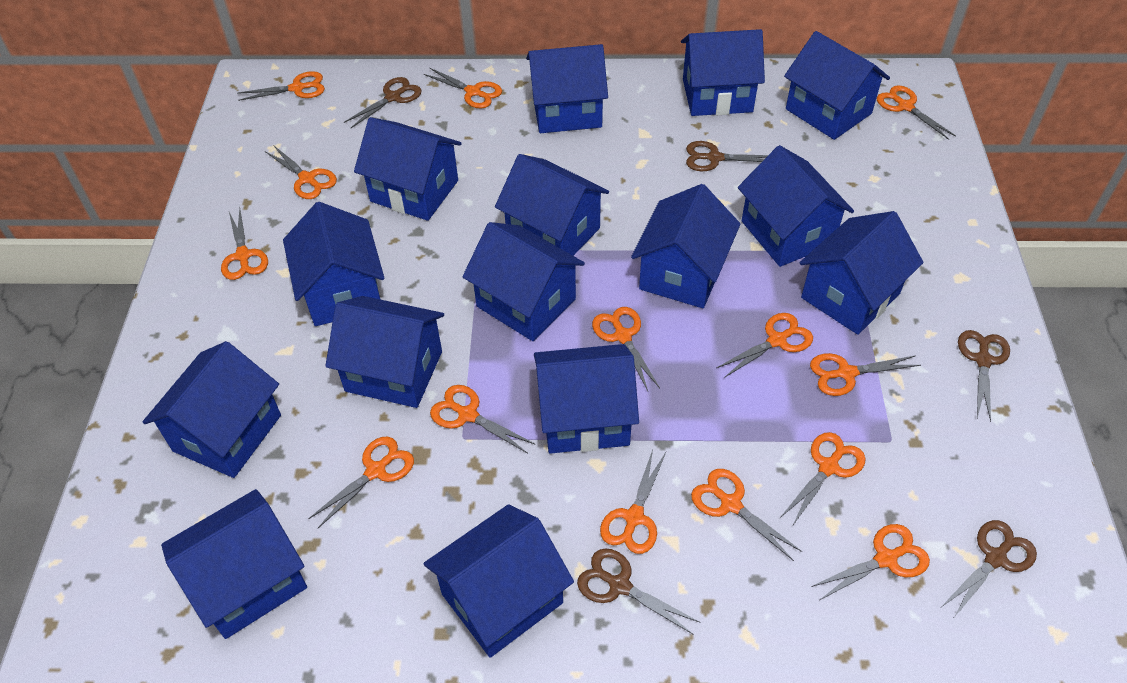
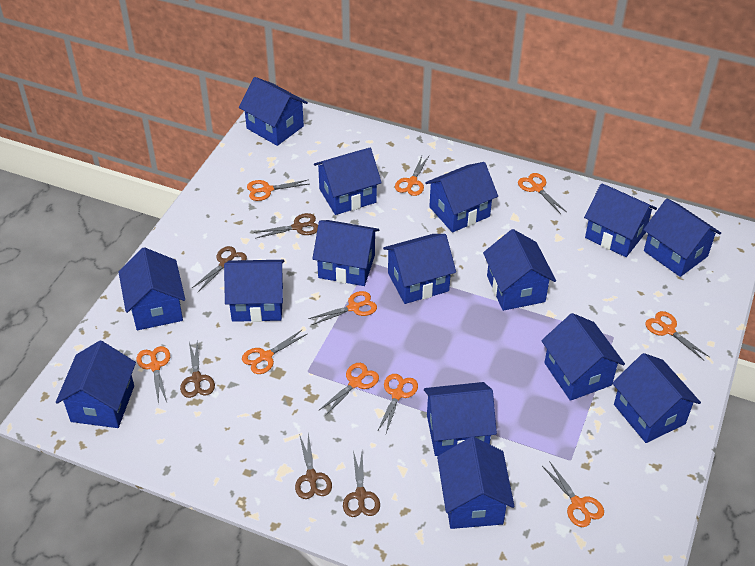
orange scissors: 14 -> 10

